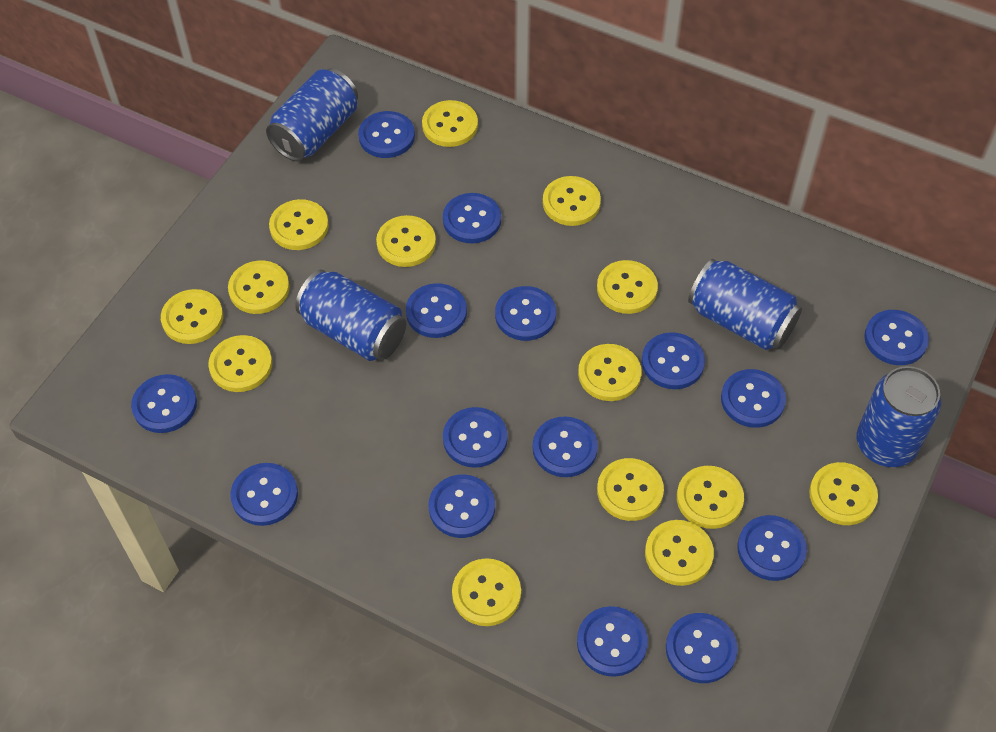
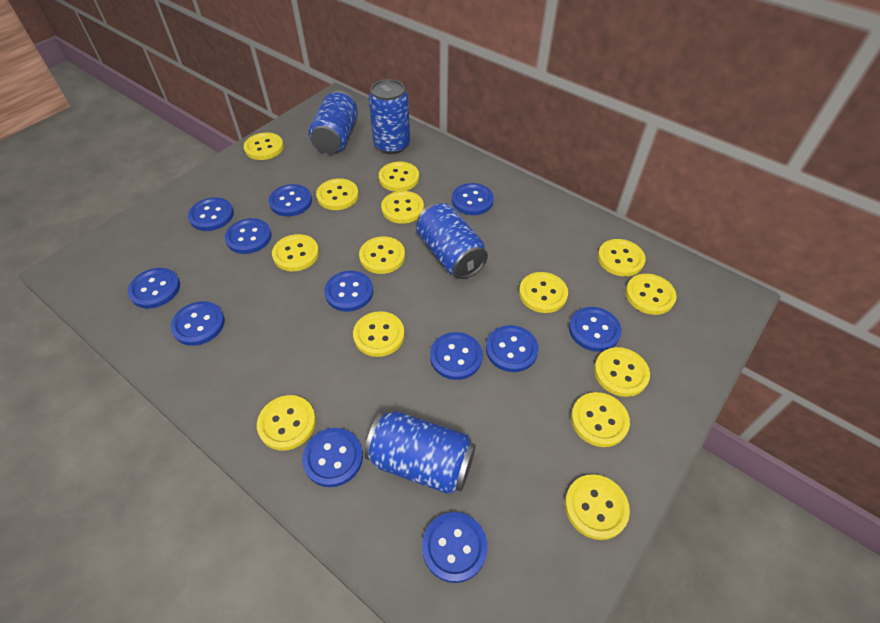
blue button: 15 -> 12

